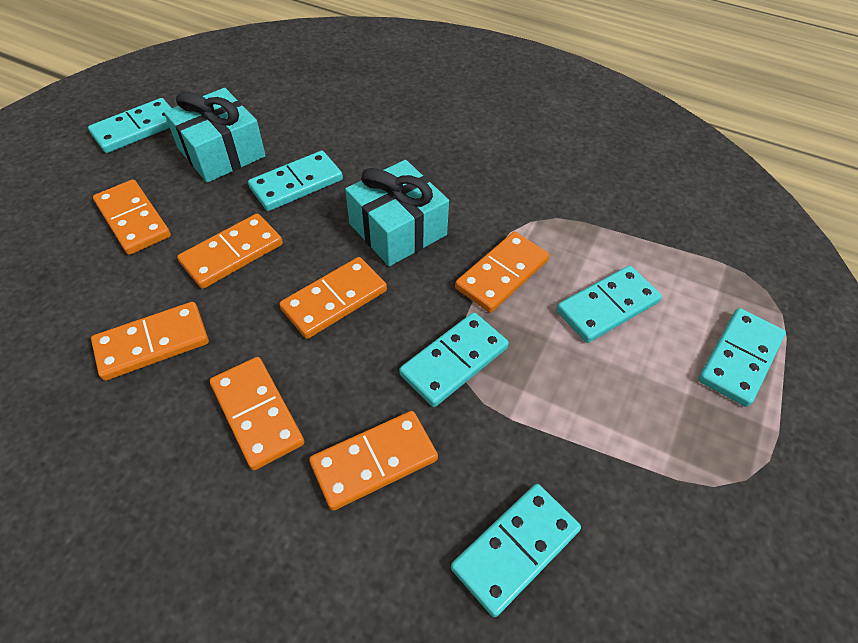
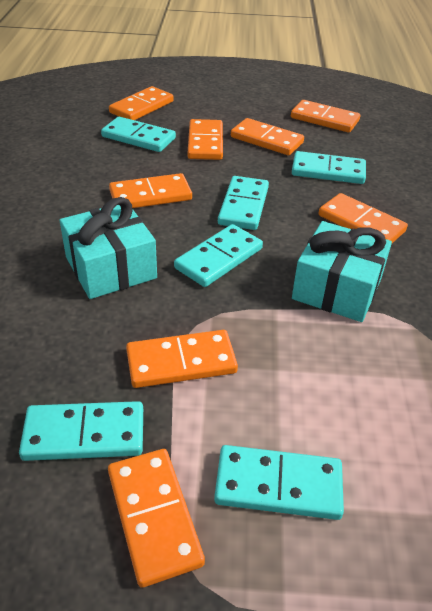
orange domino: 7 -> 8

